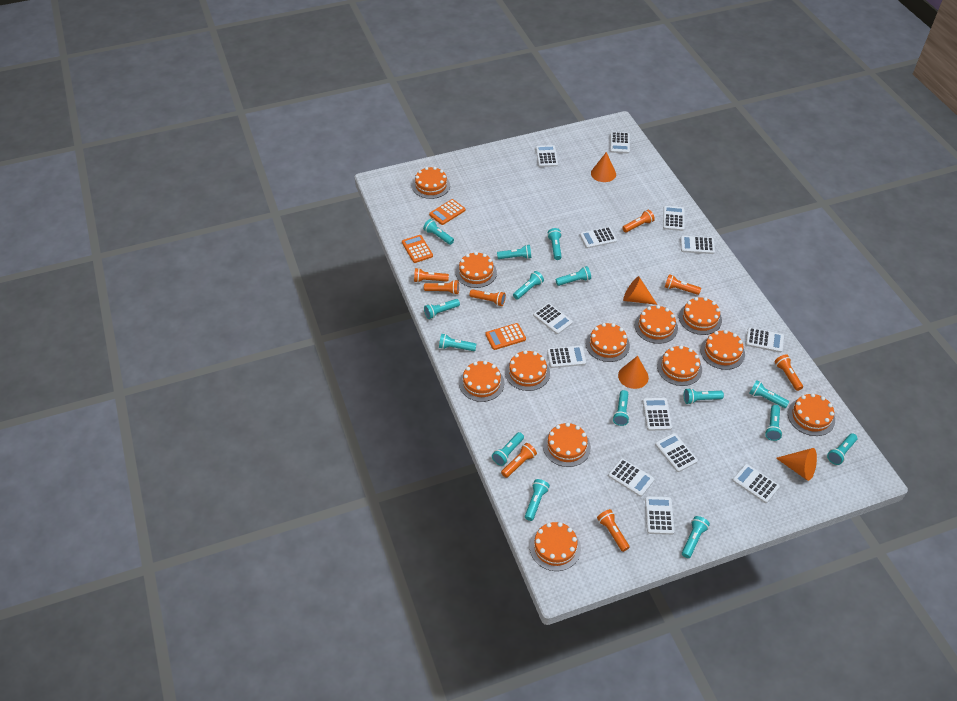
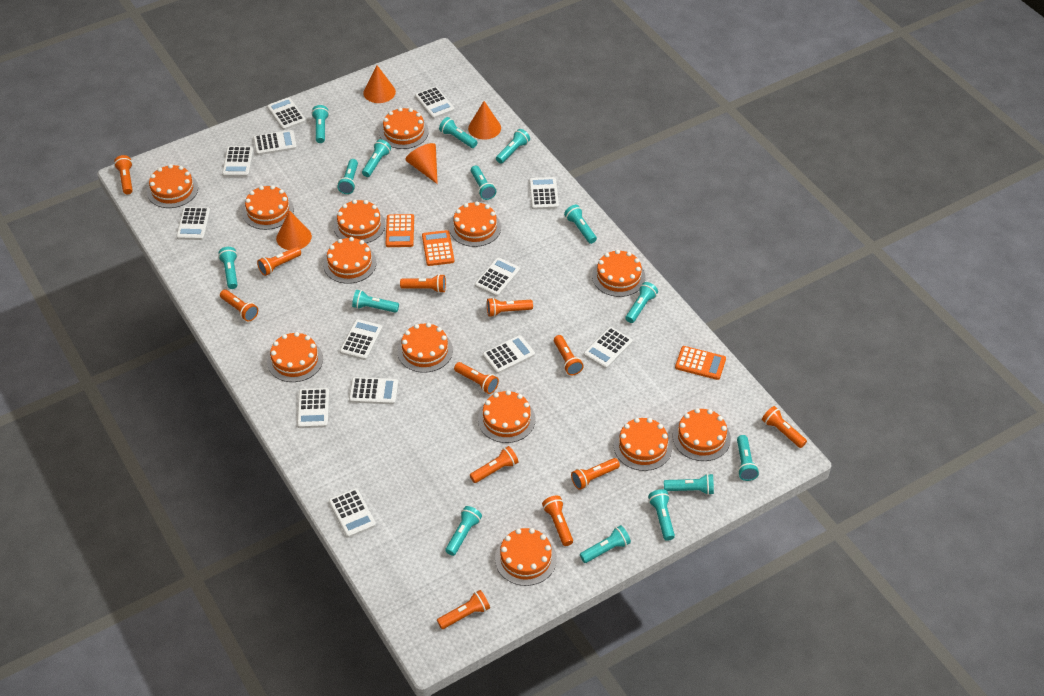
orange cake: 12 -> 13
orange flashlight: 8 -> 12

